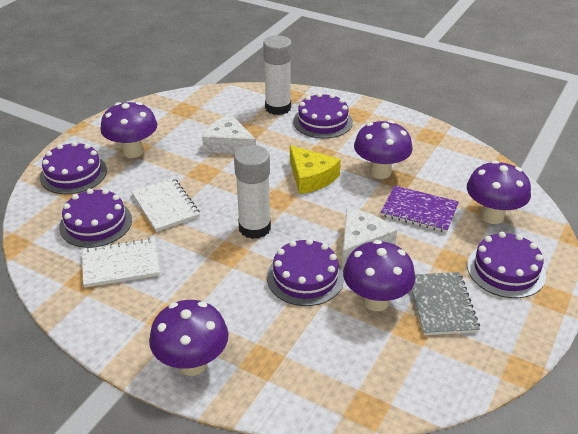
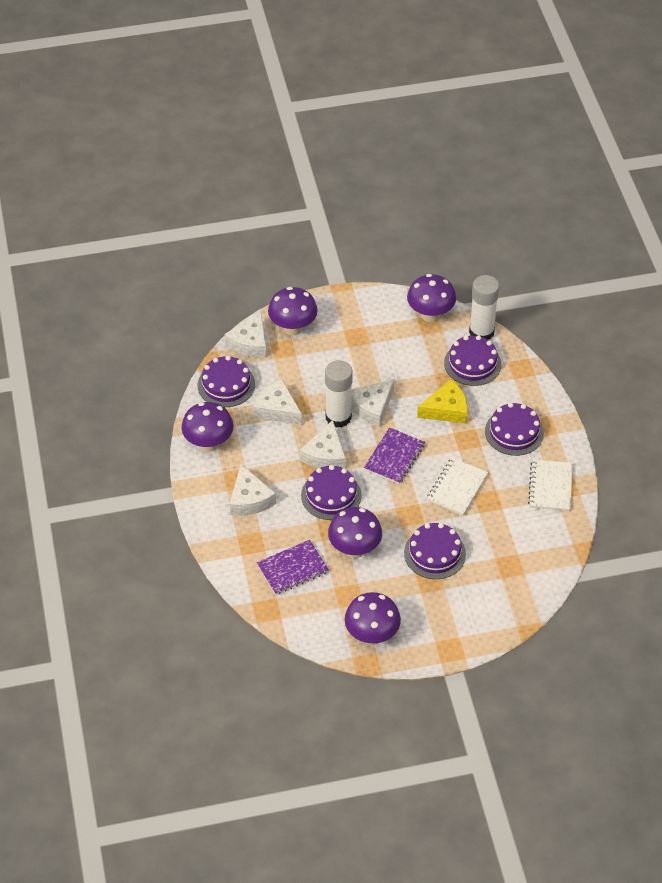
grey notebook: 1 -> 0
purple notebook: 1 -> 2
white cheese: 2 -> 5

